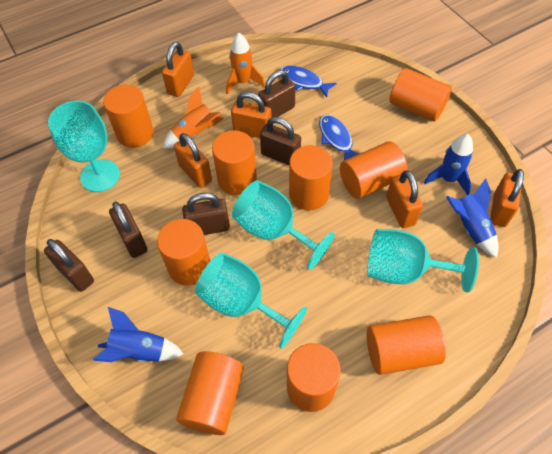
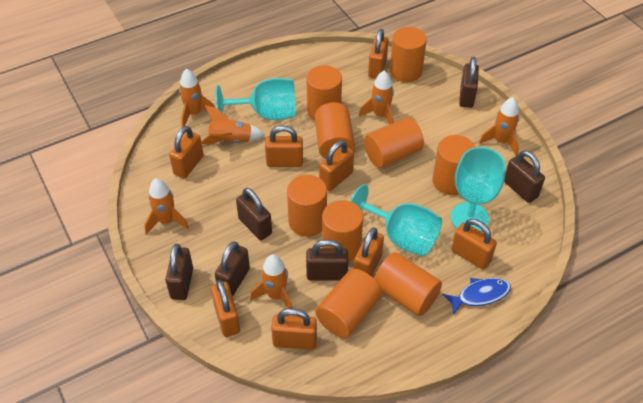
blue fish: 2 -> 1
blue rocket: 3 -> 0
brown padlock: 5 -> 6
orange padlock: 5 -> 8
orange rocket: 2 -> 6
turquoise goblet: 4 -> 3

